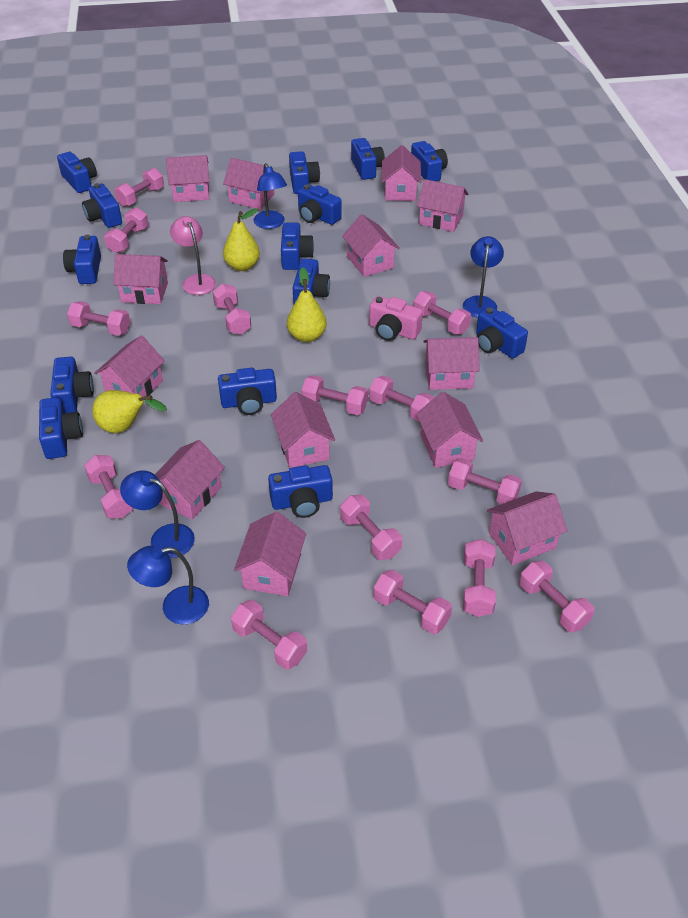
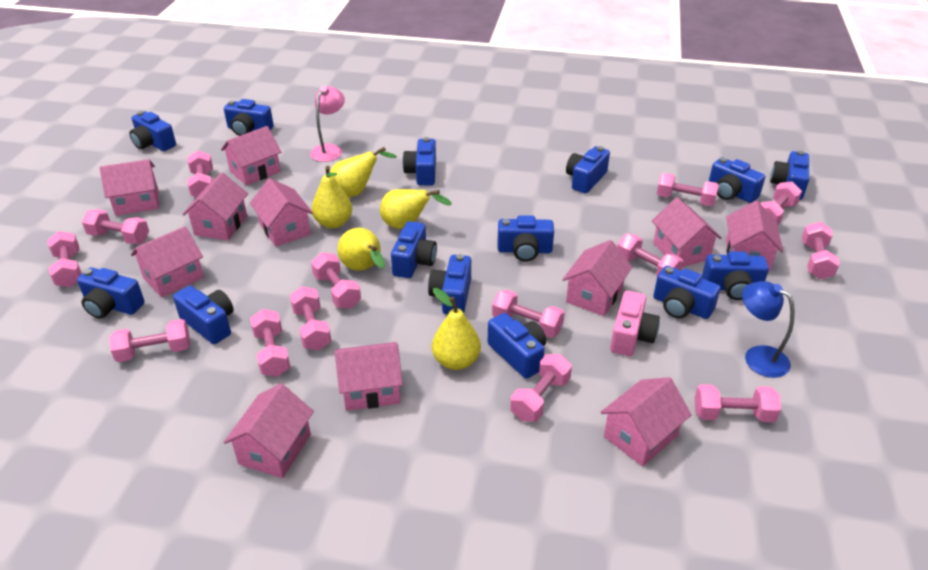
blue lamp: 4 -> 1
pink house: 13 -> 11
yellow pear: 3 -> 5

